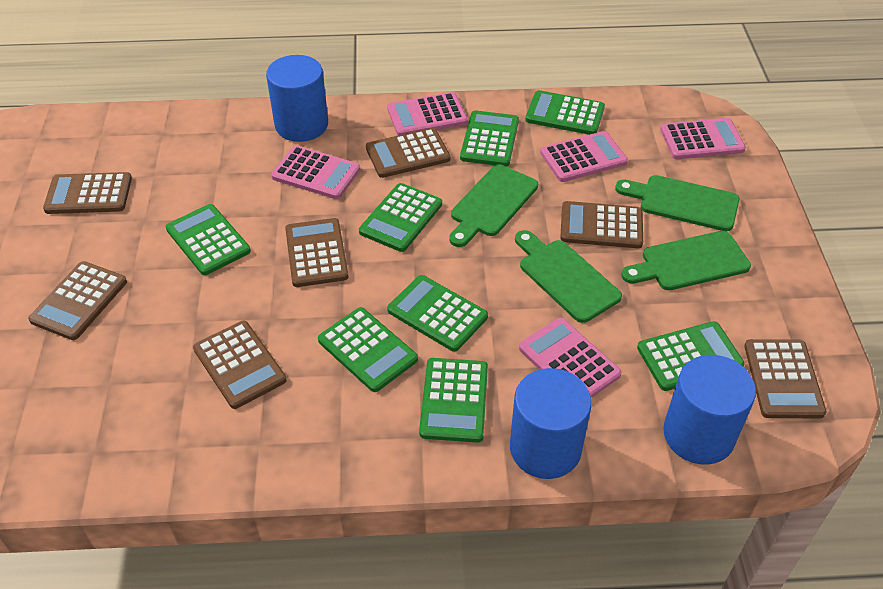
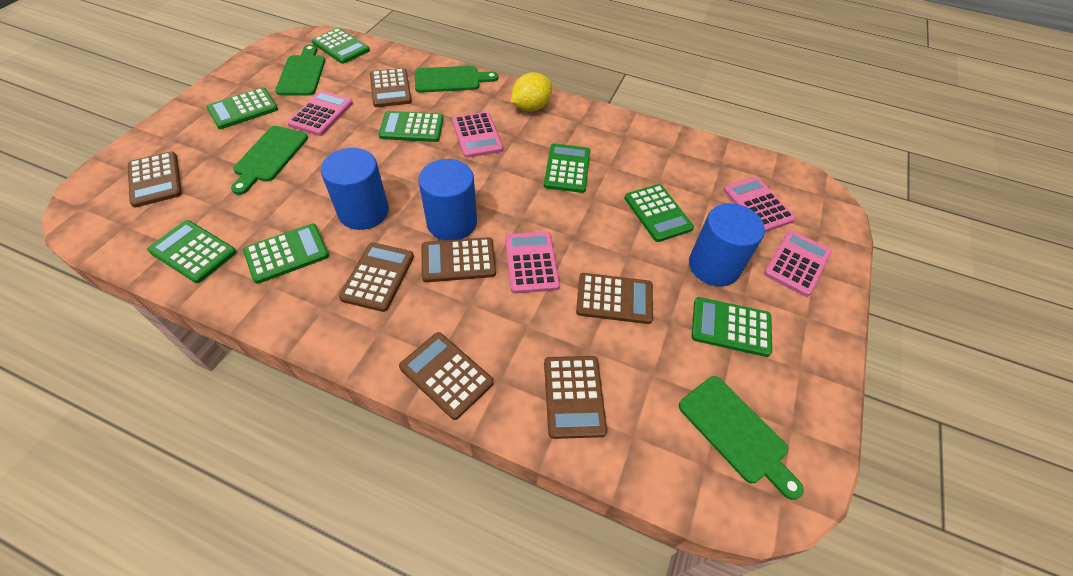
yellow lemon: 0 -> 1

